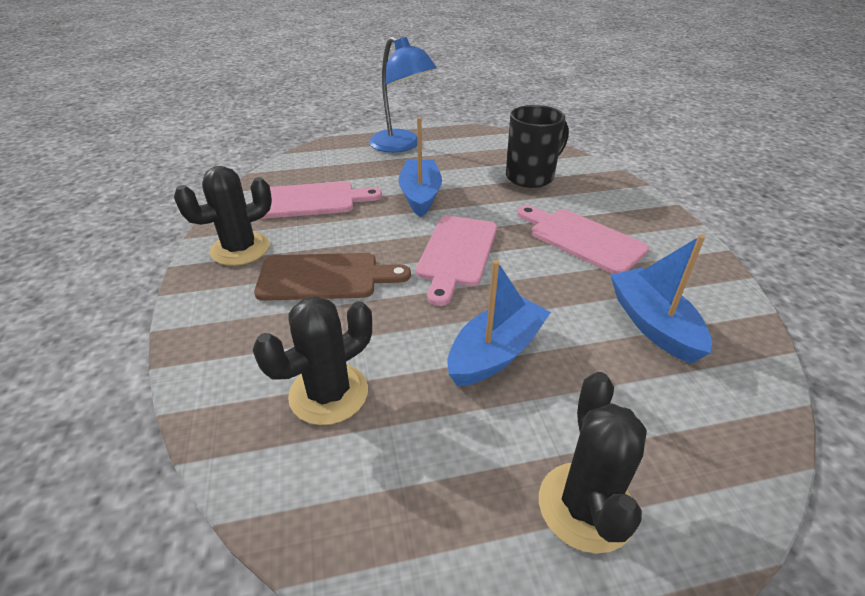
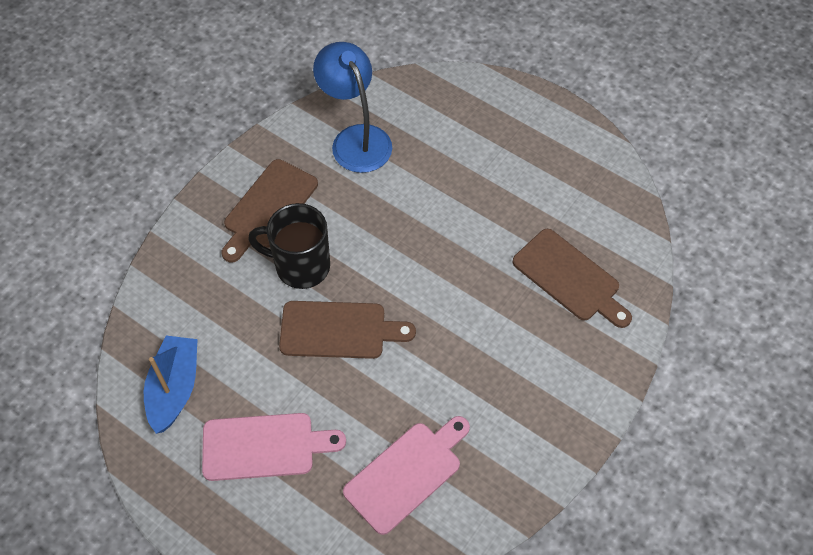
black cactus: 3 -> 0
blue boat: 3 -> 1
brown cutting board: 1 -> 3
pink cutting board: 3 -> 2

